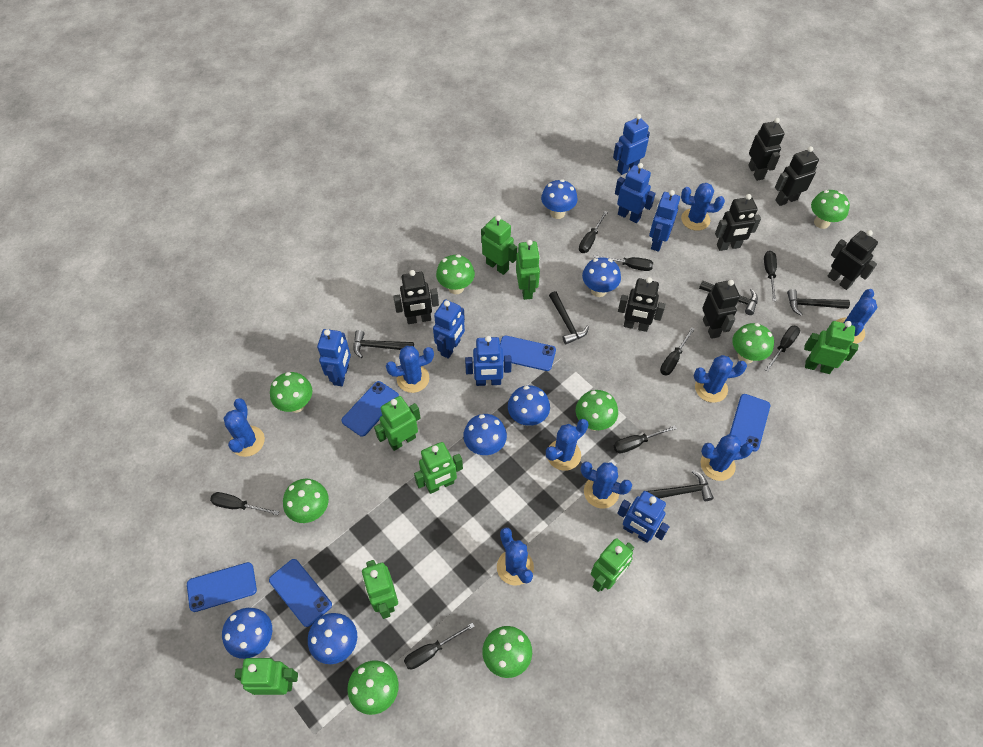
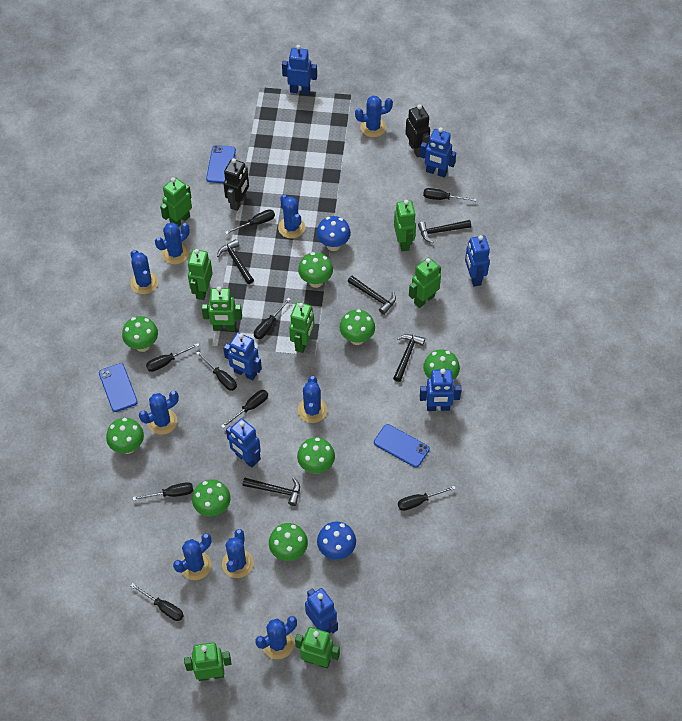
black robot: 7 -> 2
black screwdriver: 8 -> 9
blue mushroom: 6 -> 2
blue phone: 5 -> 3

